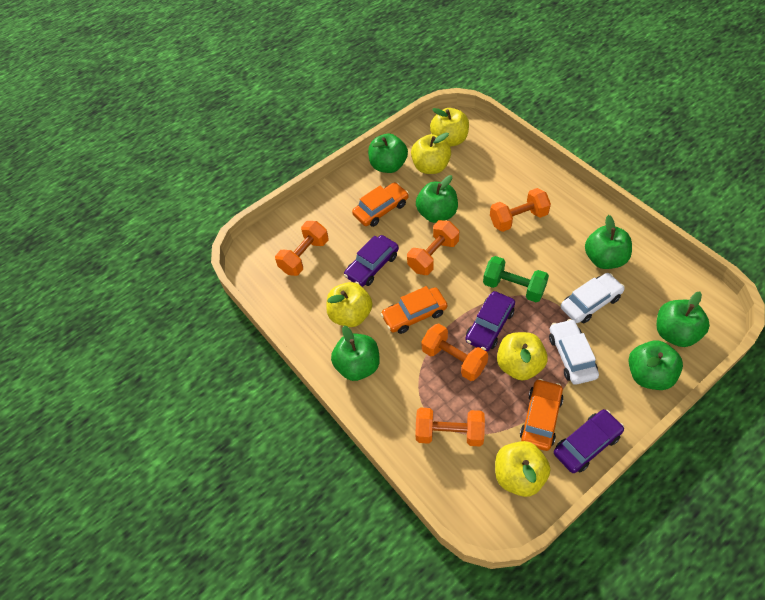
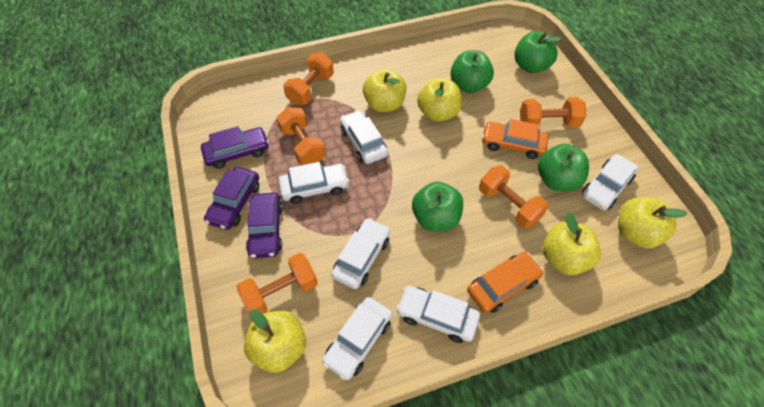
green apple: 6 -> 4
green dumbbell: 1 -> 0
orange car: 3 -> 2
white car: 2 -> 6

